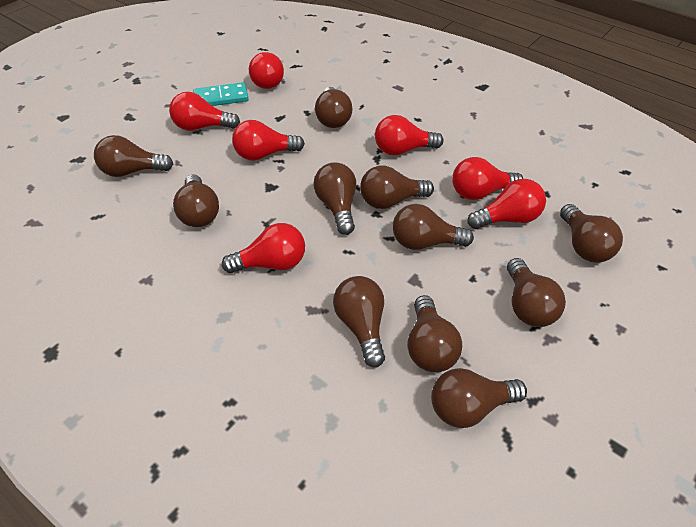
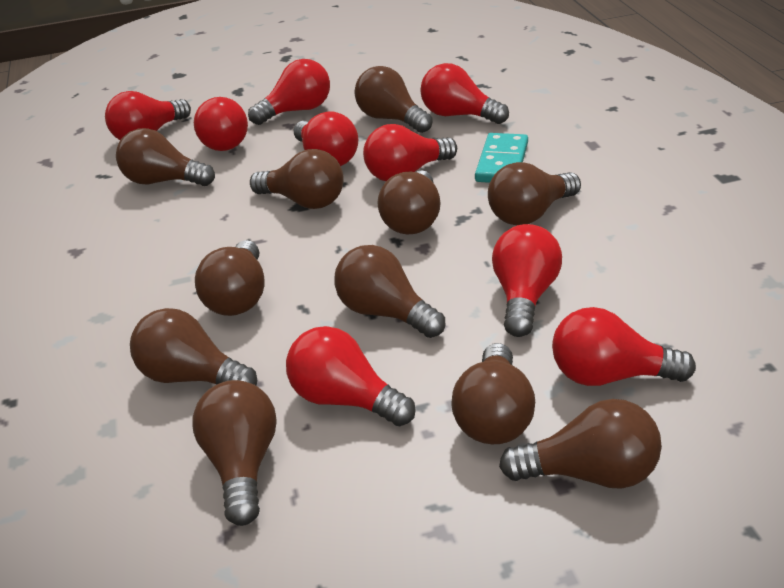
red light bulb: 7 -> 9

